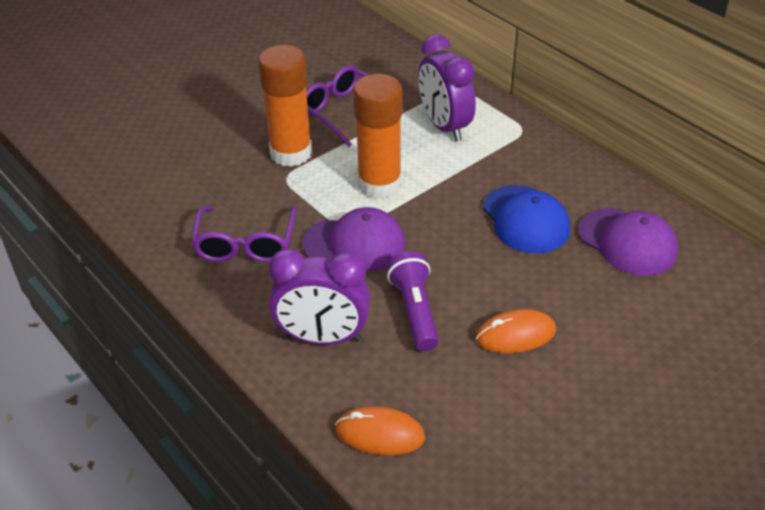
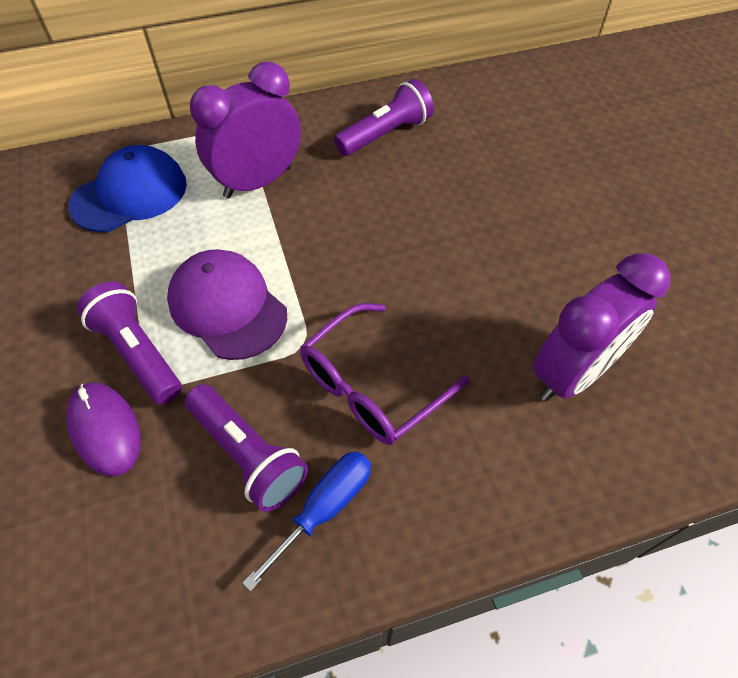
blue screwdriver: 0 -> 1
orange glue stick: 2 -> 0
orange mouse: 2 -> 0
purple cap: 2 -> 1
purple flashlight: 1 -> 3
purple glasses: 2 -> 1
purple mouse: 0 -> 1

